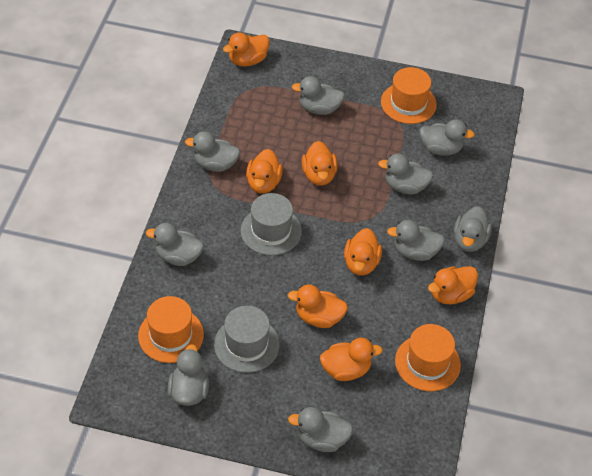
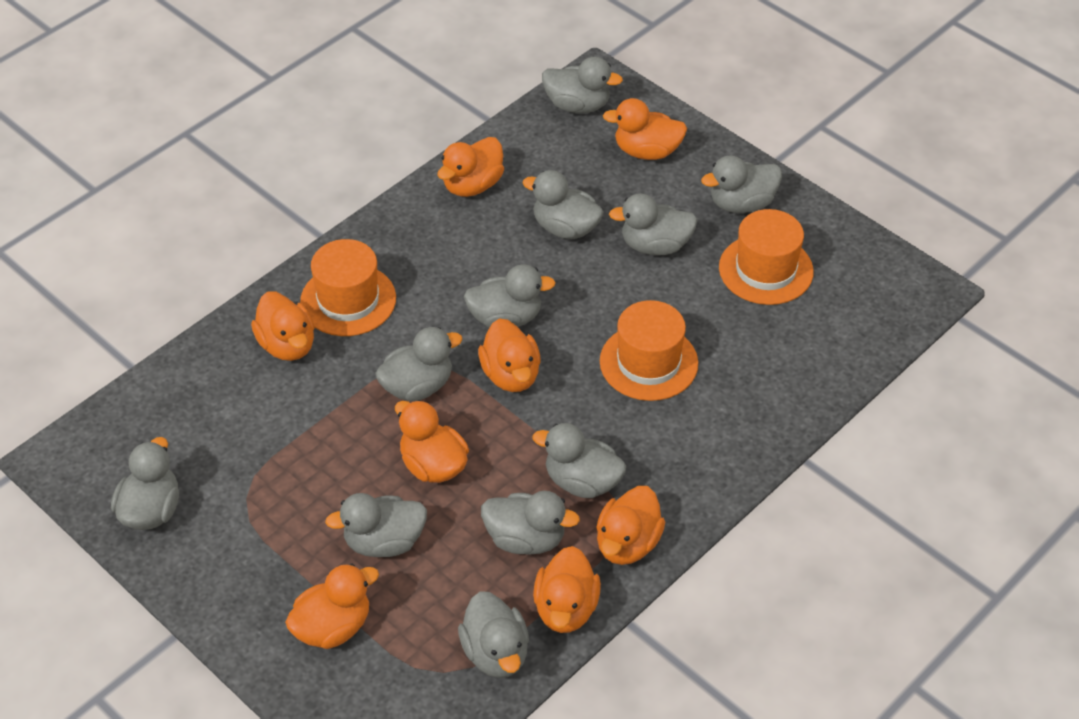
grey duck: 9 -> 11
grey hat: 2 -> 0
orange duck: 7 -> 8

